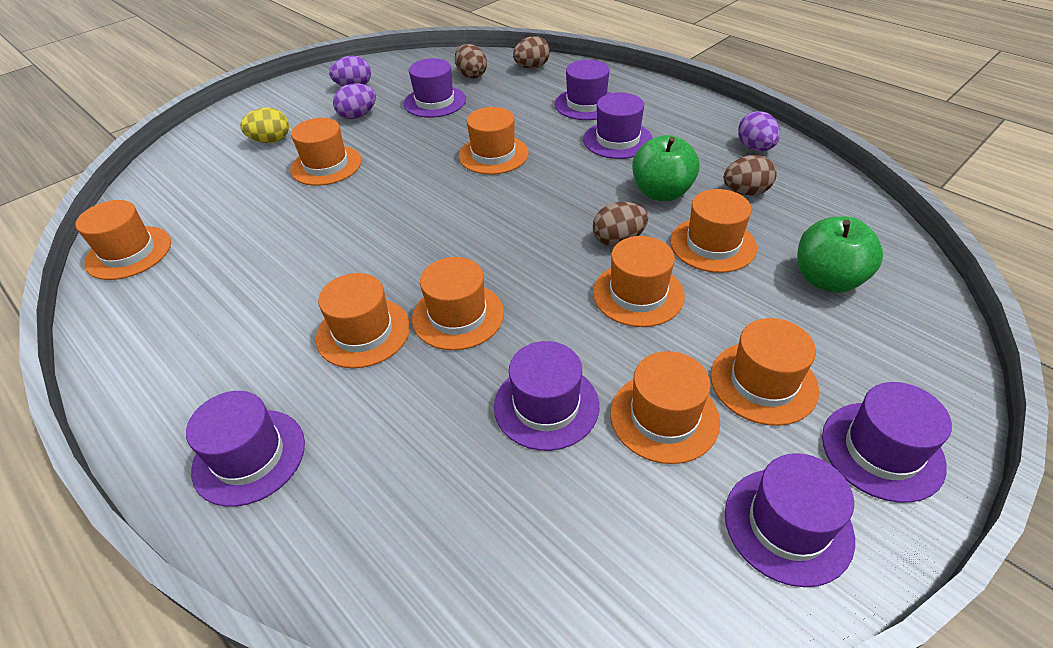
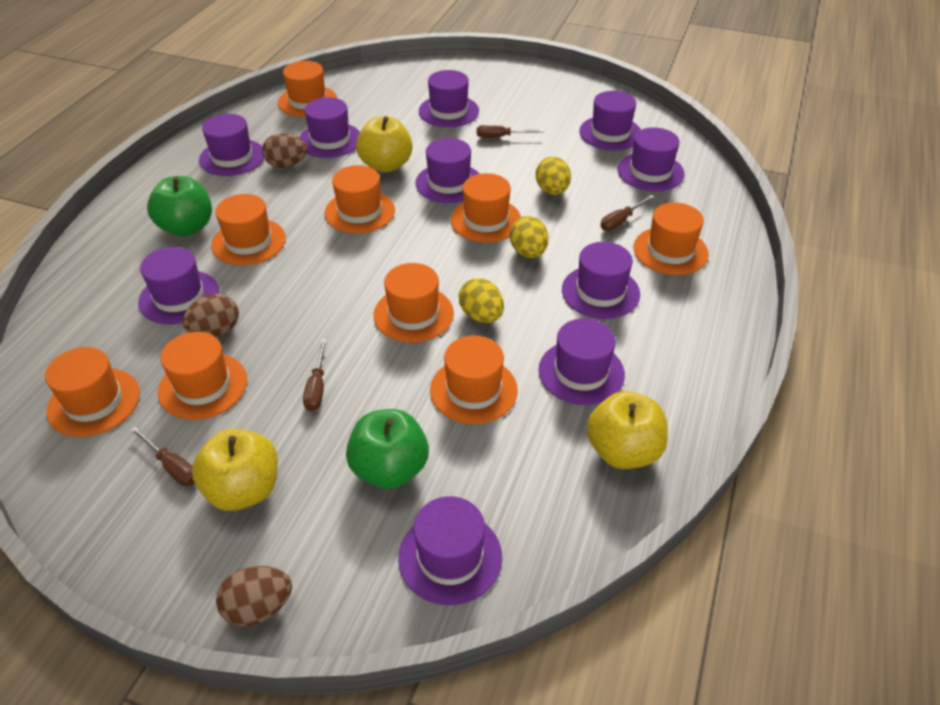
brown egg: 4 -> 3
brown screwdriver: 0 -> 4
purple egg: 3 -> 0
purple hat: 7 -> 10
yellow apple: 0 -> 3
yellow egg: 1 -> 3

